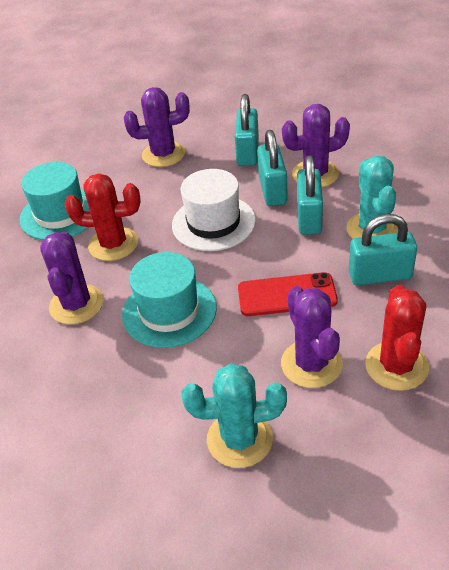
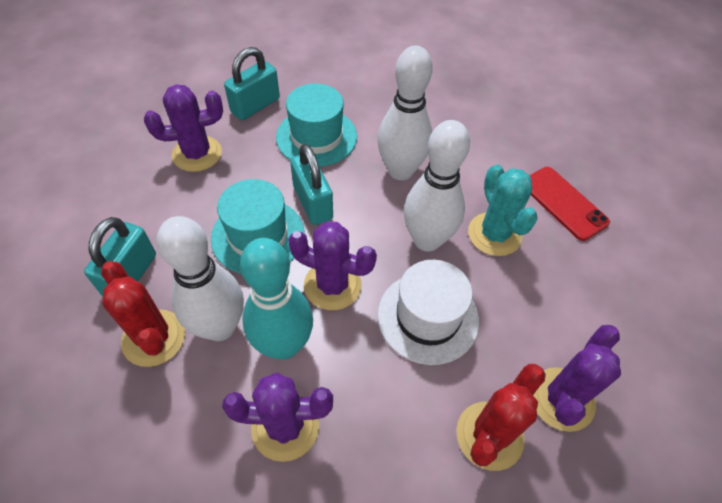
turquoise bowling pin: 0 -> 1
turquoise cactus: 2 -> 1
turquoise padlock: 4 -> 3
white bowling pin: 0 -> 3

